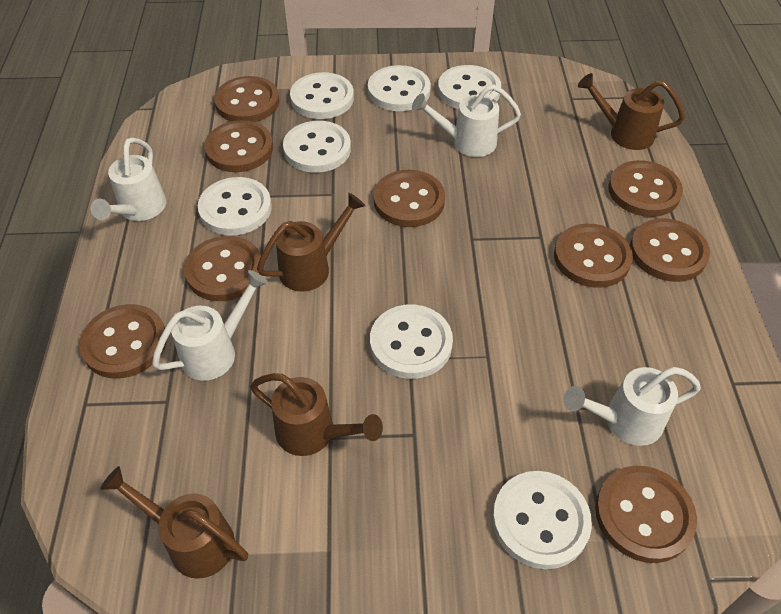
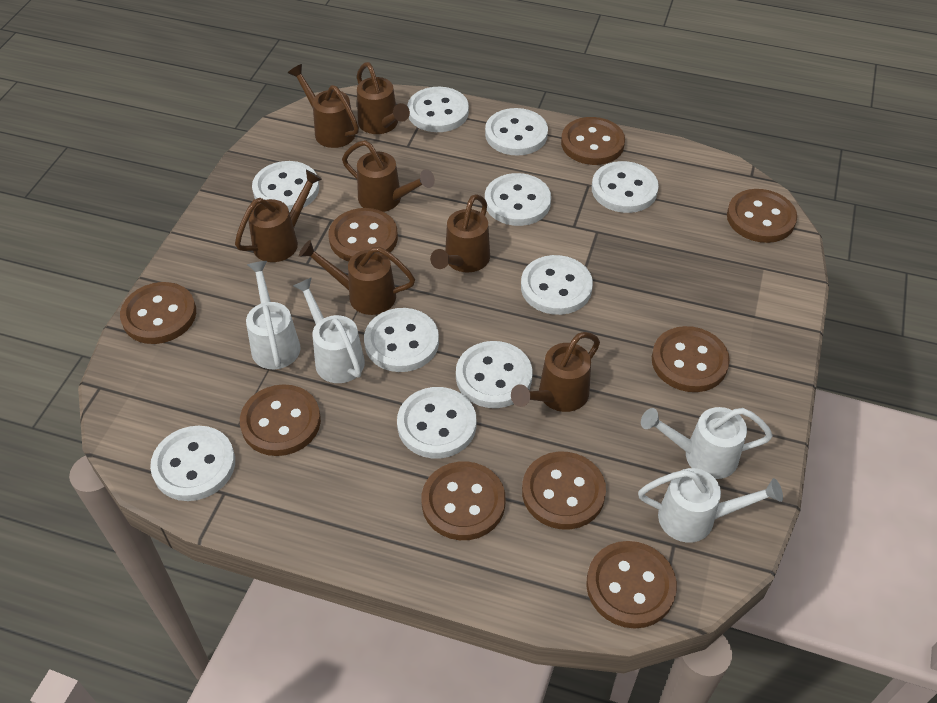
brown watering can: 4 -> 7
white button: 7 -> 10

